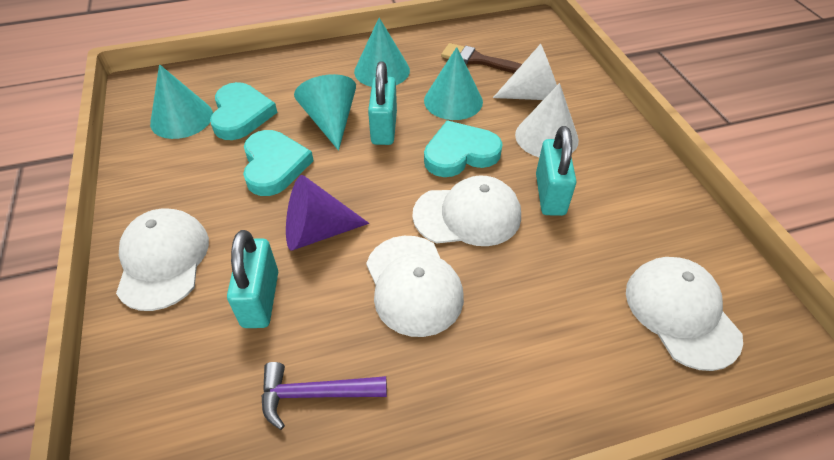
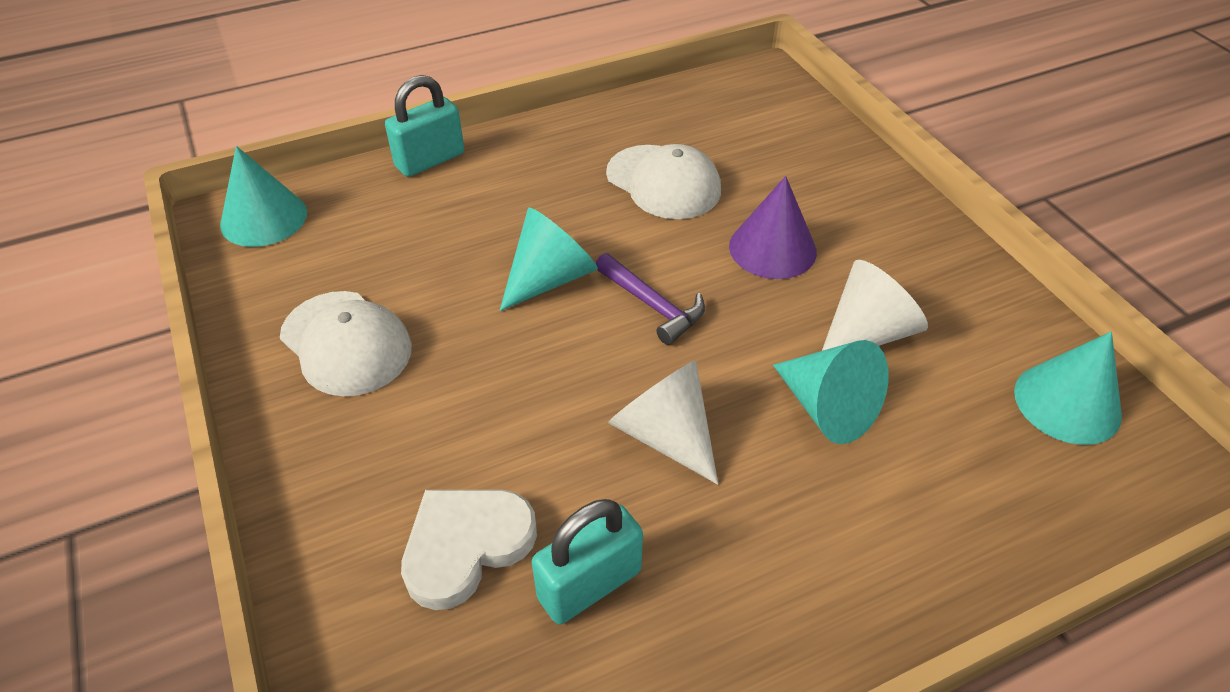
brown brush: 1 -> 0
turquoise heart: 3 -> 0
turquoise padlock: 3 -> 2
white cap: 4 -> 2
white heart: 0 -> 1

